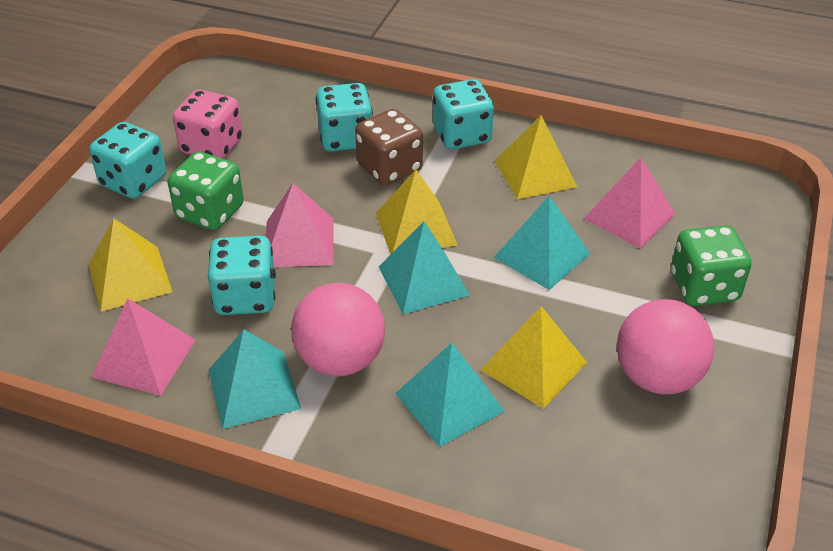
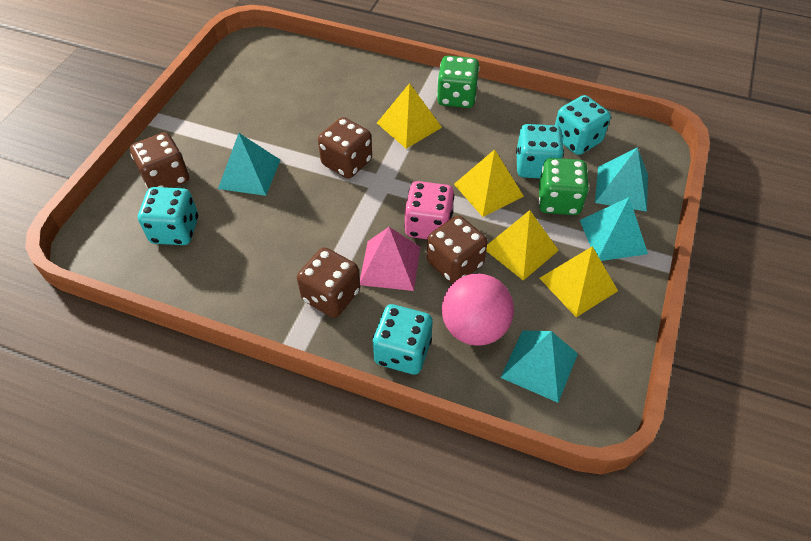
brown dice: 1 -> 4
pink ball: 2 -> 1
pink pyramid: 3 -> 1

